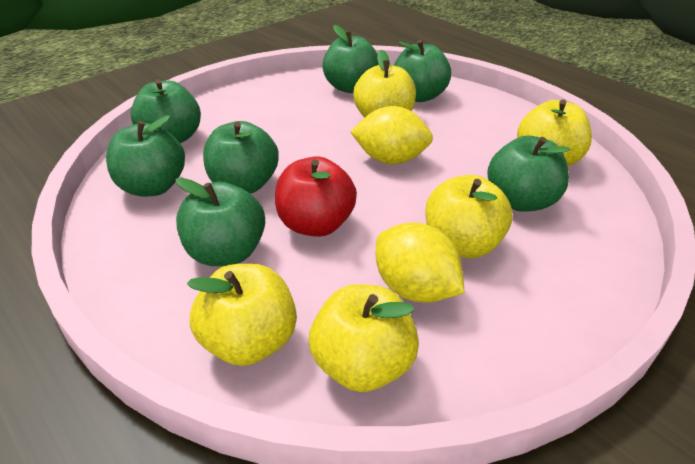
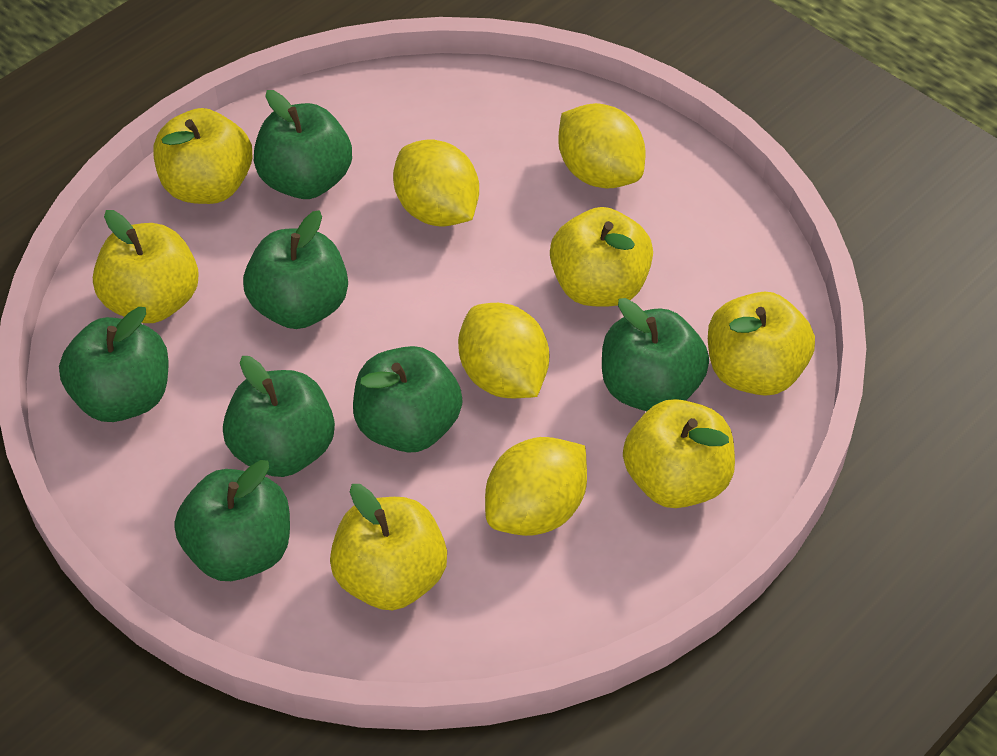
red apple: 1 -> 0
yellow apple: 5 -> 6
yellow lemon: 2 -> 4

